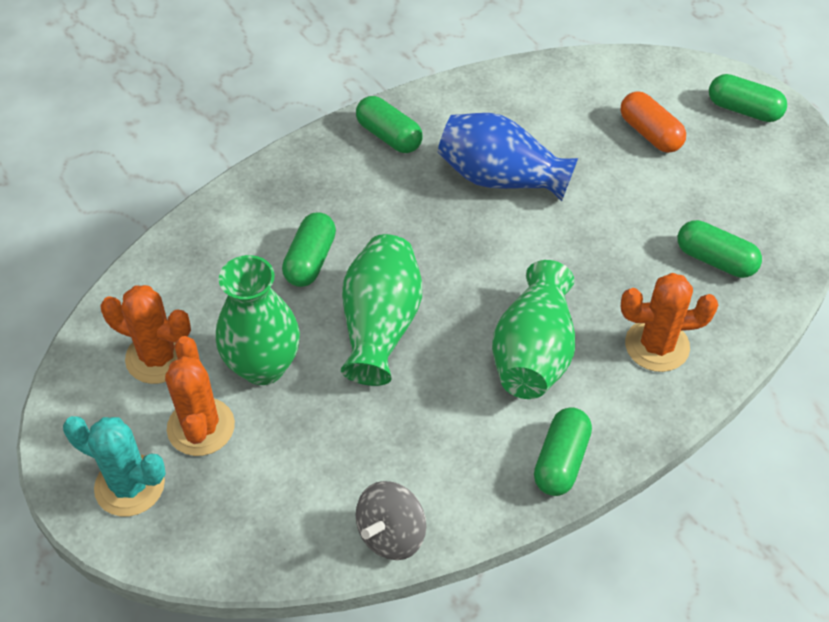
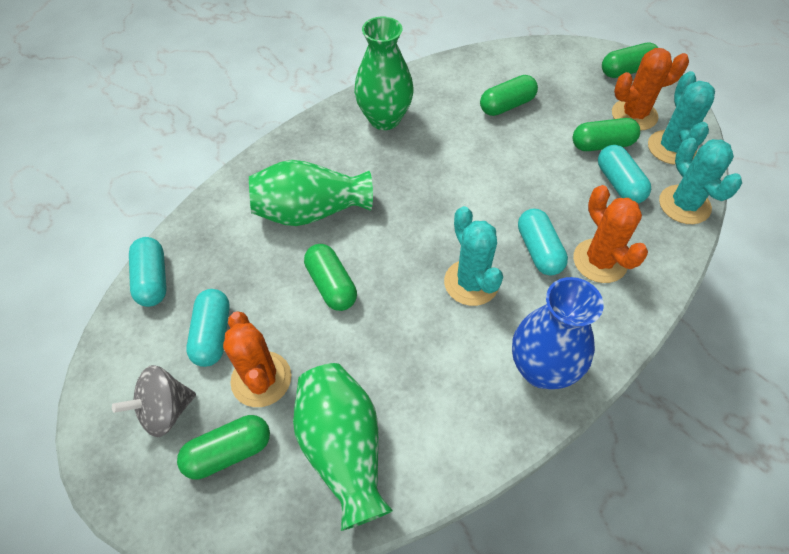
orange capsule: 1 -> 0
turquoise cactus: 1 -> 3
turquoise capsule: 0 -> 4

